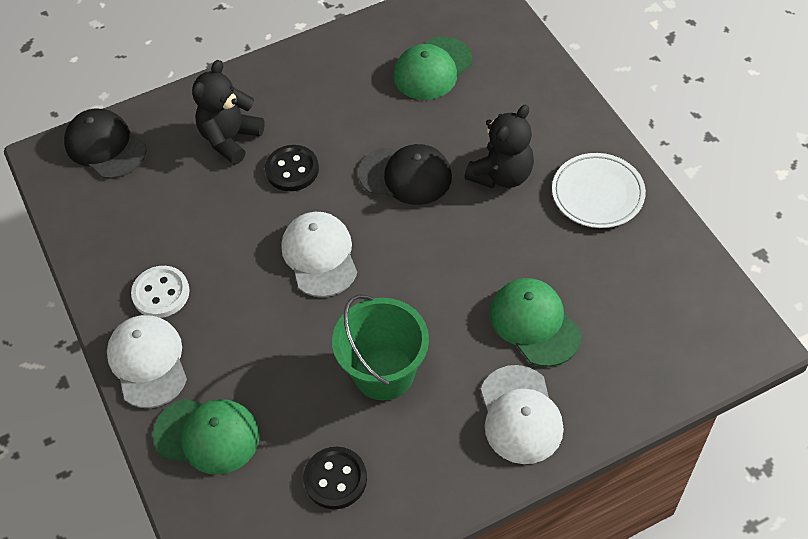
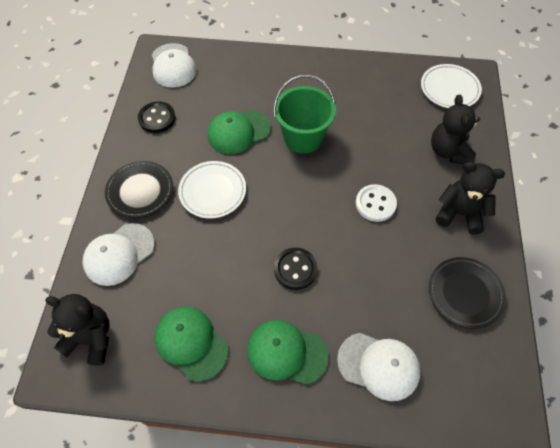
black cap: 2 -> 0
black plate: 0 -> 2
black teddy bear: 2 -> 3
white plate: 1 -> 2

